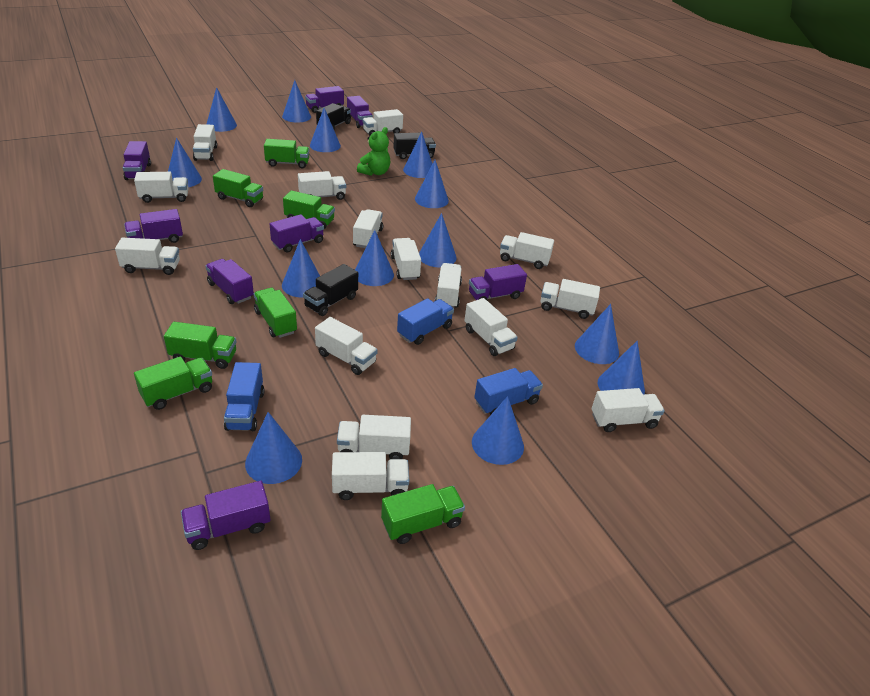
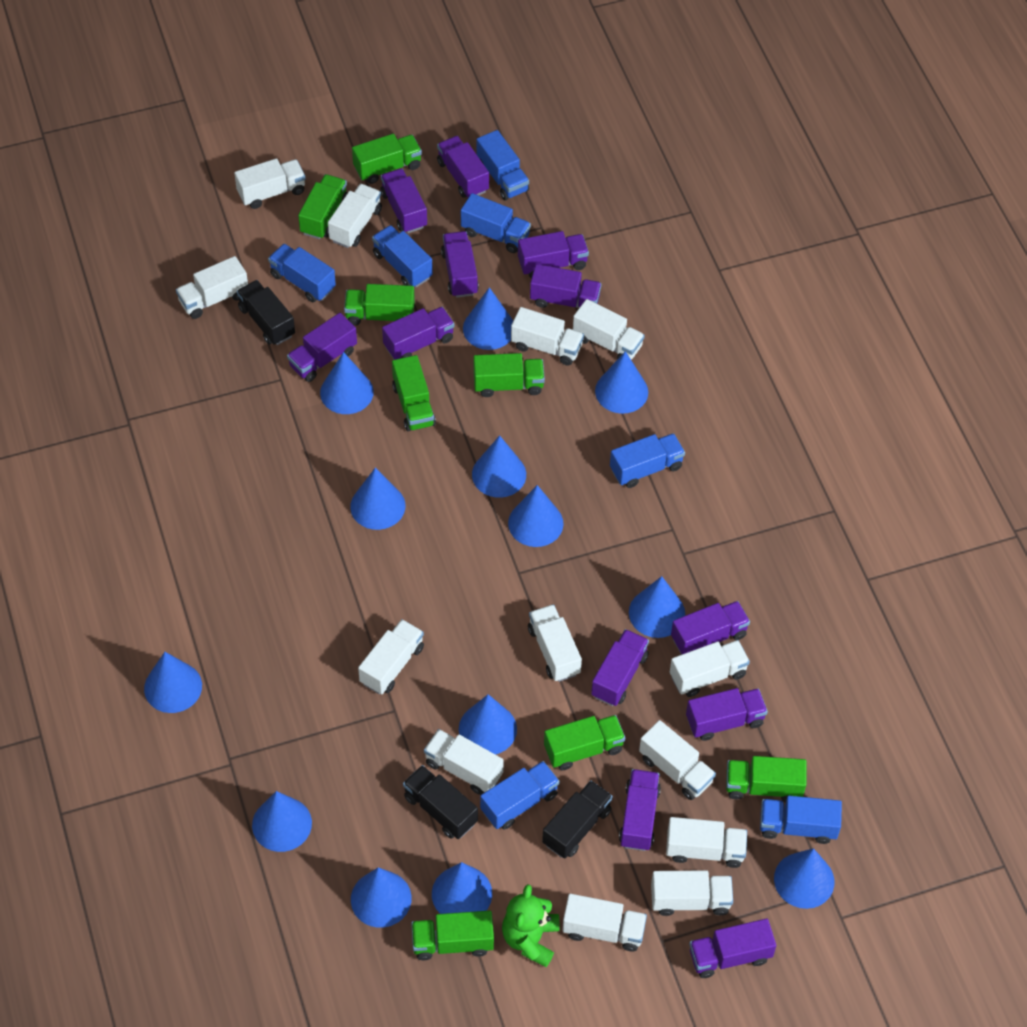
blue truck: 3 -> 7
green truck: 7 -> 8
purple truck: 8 -> 12
white truck: 15 -> 13

